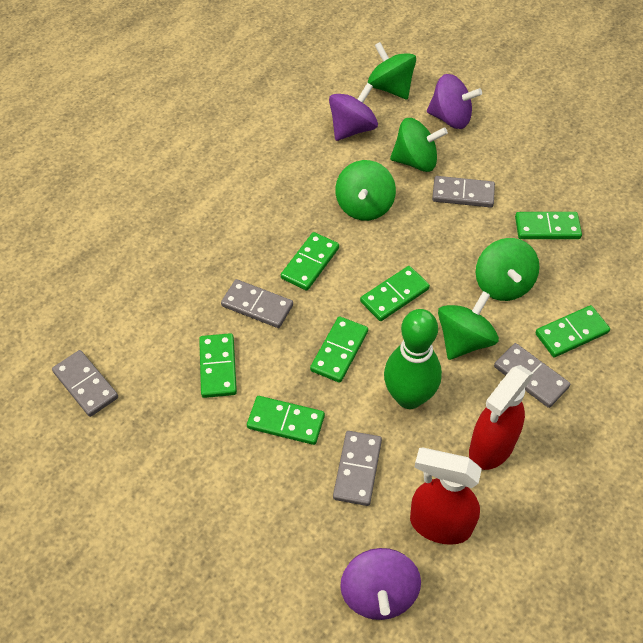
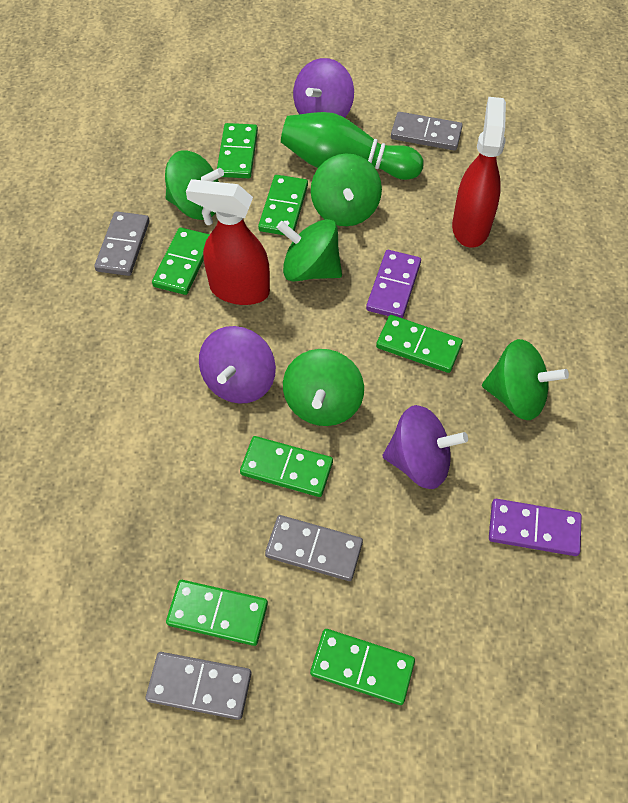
grey domino: 5 -> 4
purple domino: 0 -> 2

